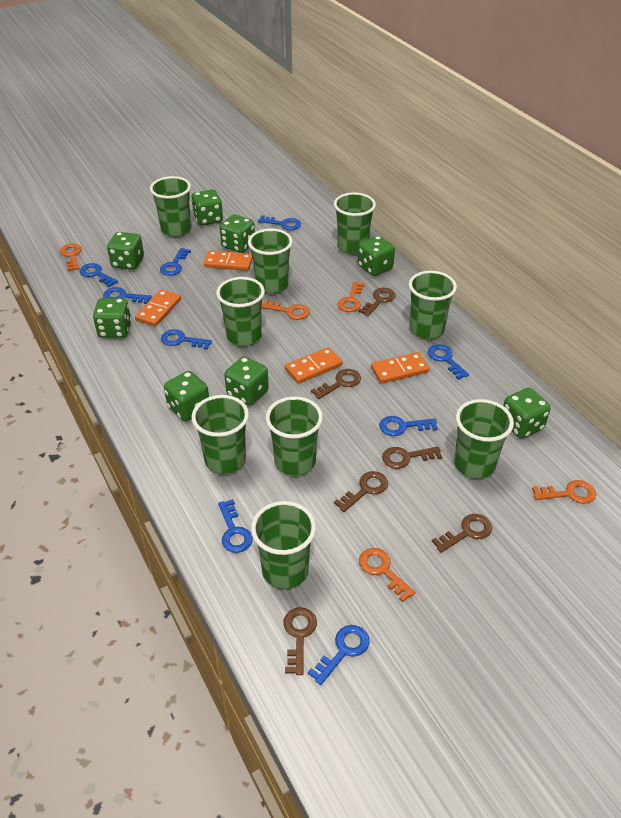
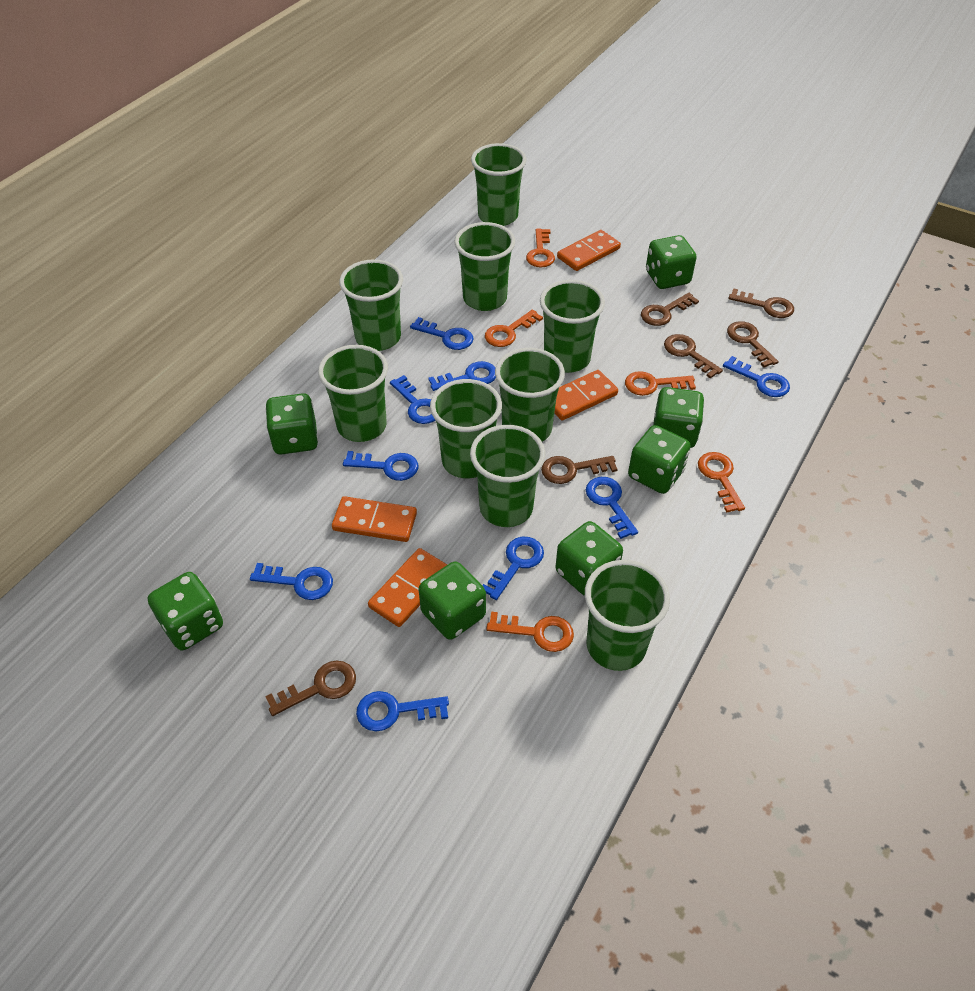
green dice: 8 -> 7

